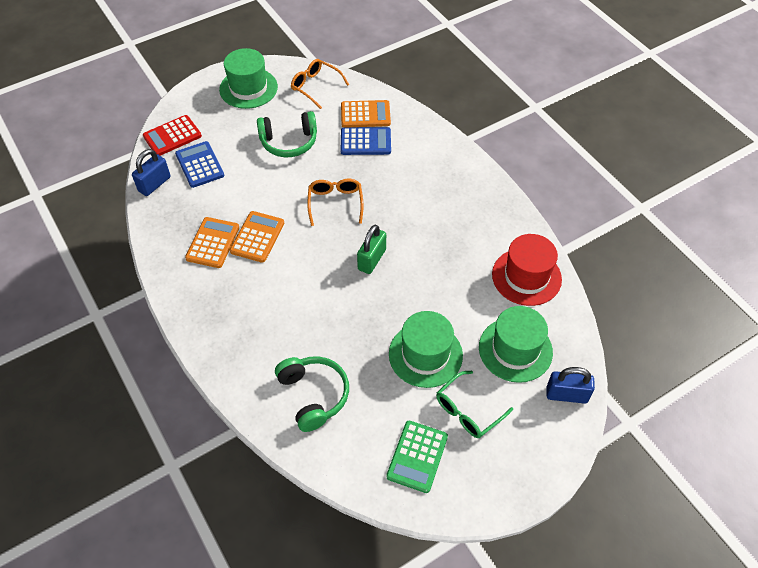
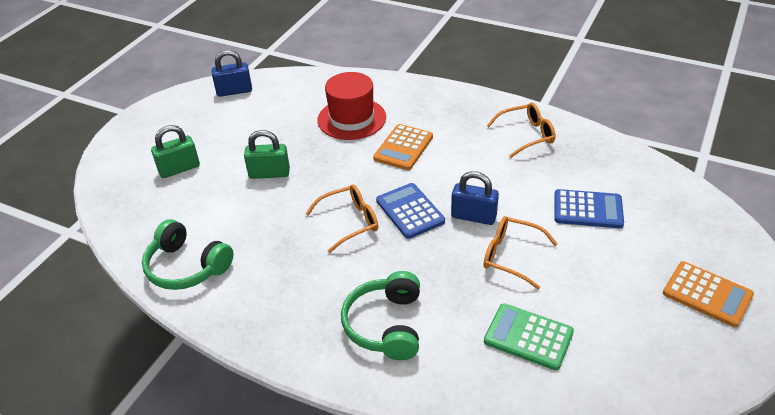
green glasses: 1 -> 0
green hat: 3 -> 0
green padlock: 1 -> 2
orange calculator: 3 -> 2
orange glasses: 2 -> 3
red calculator: 1 -> 0

